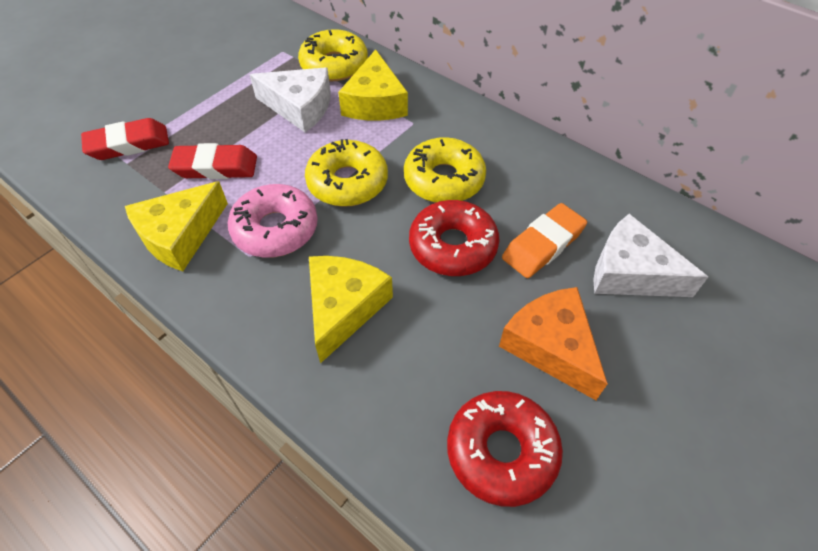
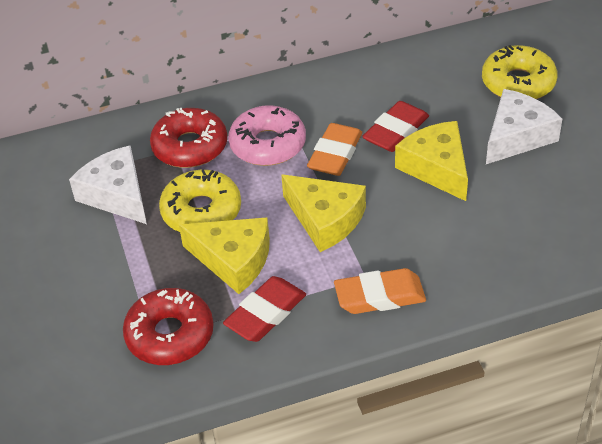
orange cheese: 1 -> 0
orange eraser: 1 -> 2
yellow donut: 3 -> 2

